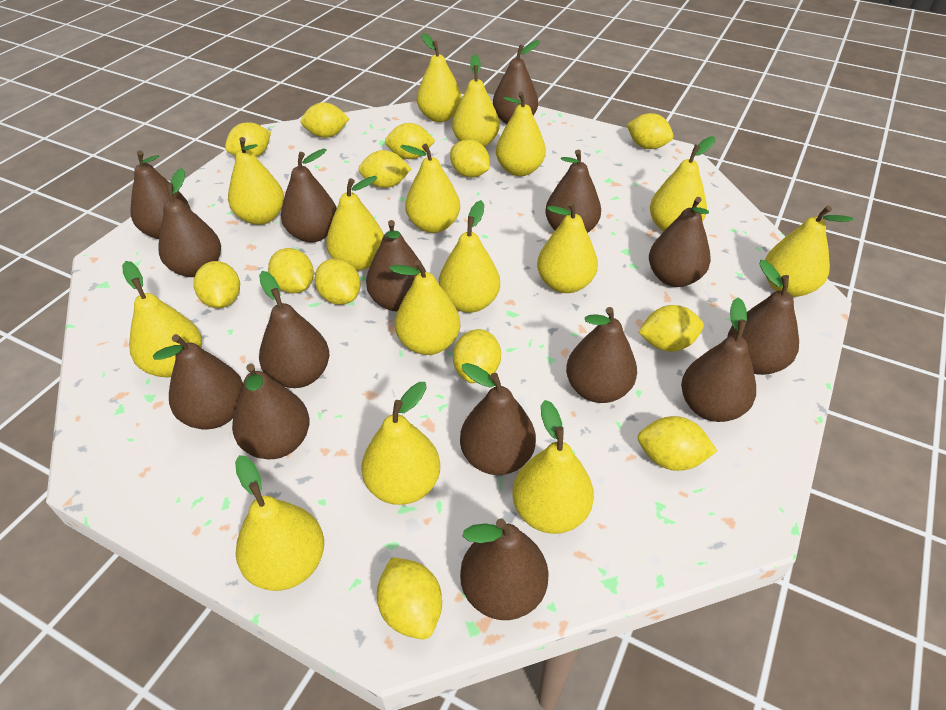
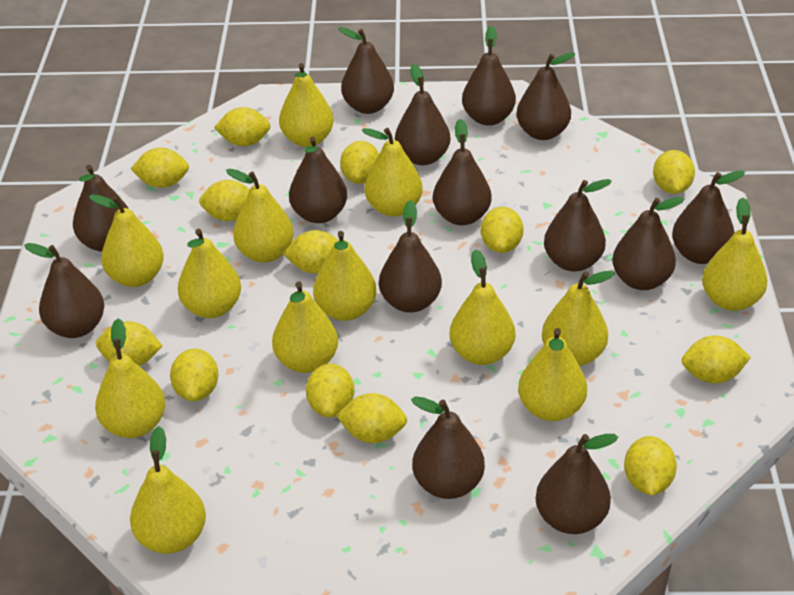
brown pear: 15 -> 14
yellow pear: 15 -> 13

